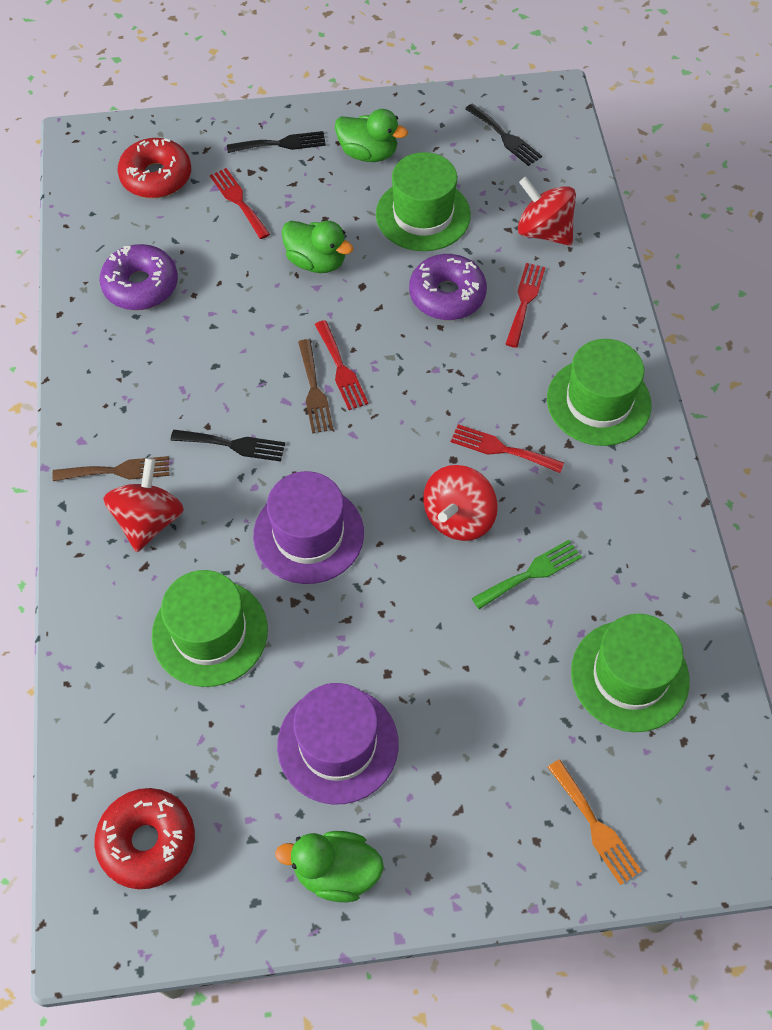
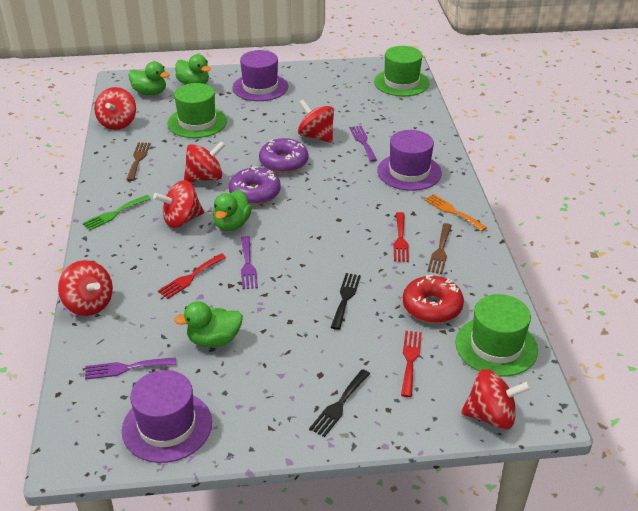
black fork: 3 -> 2
green duck: 3 -> 4
green hat: 4 -> 3
purple fork: 0 -> 3
purple hat: 2 -> 3
red donut: 2 -> 1
red fork: 4 -> 3
red spinning top: 3 -> 6

